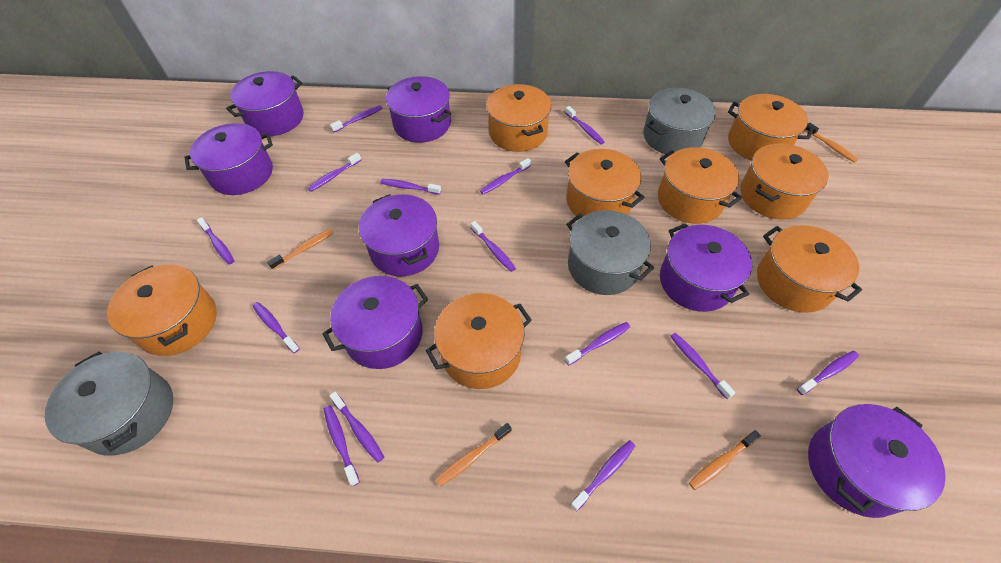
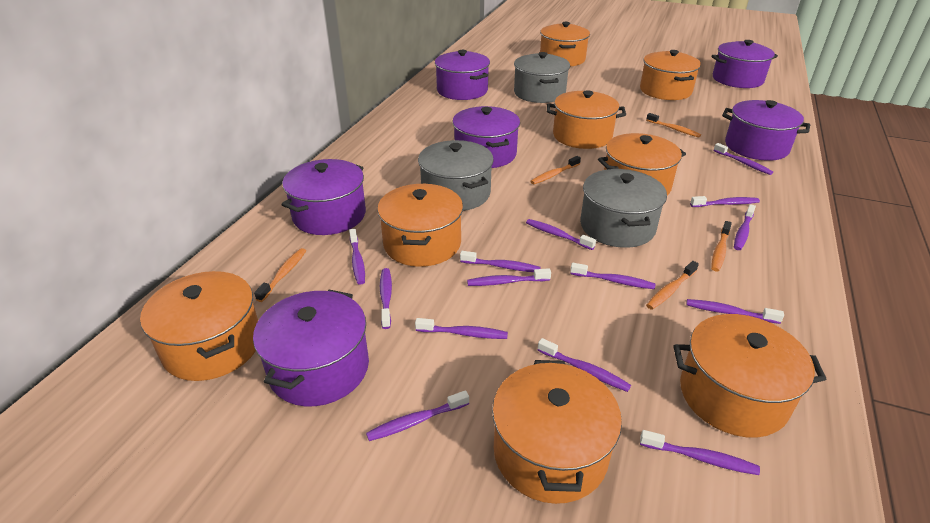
orange toothbrush: 4 -> 5
purple pot: 7 -> 6

